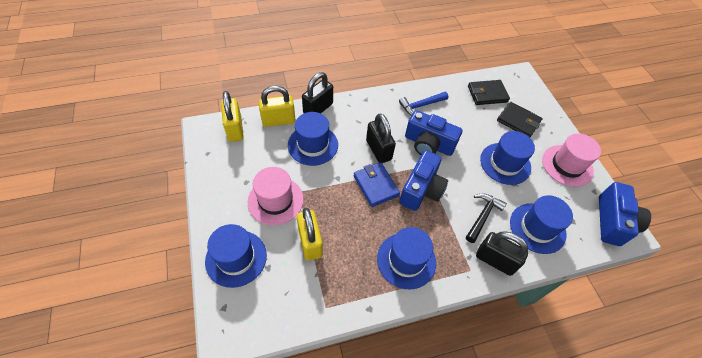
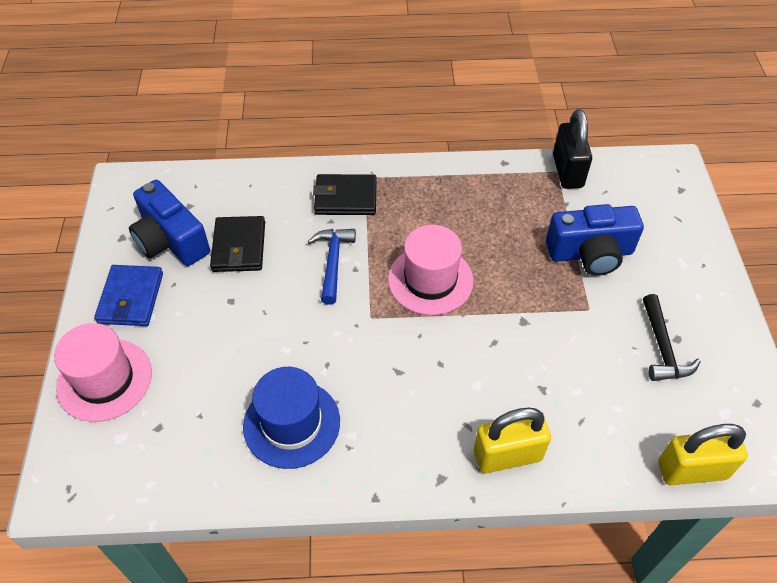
black padlock: 3 -> 1
blue camera: 3 -> 2
blue hat: 5 -> 1
yellow padlock: 3 -> 2

